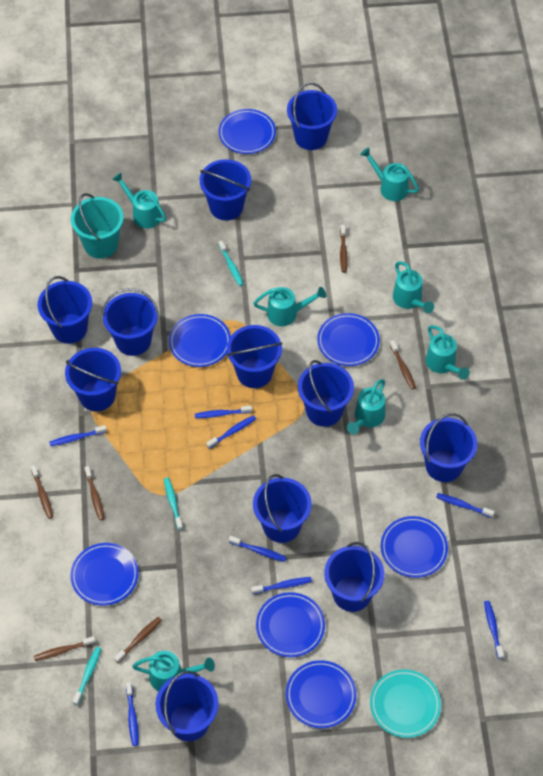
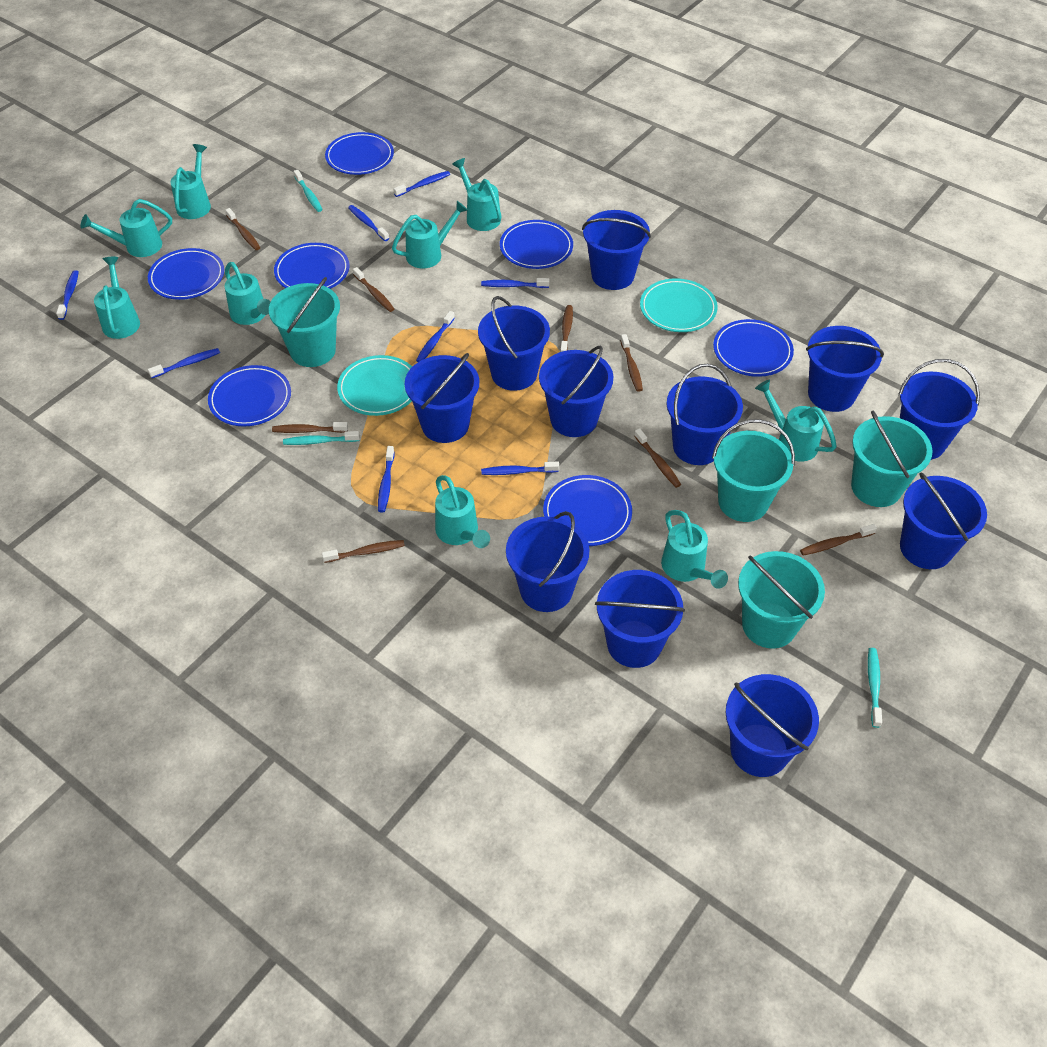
brown toothbrush: 6 -> 8
turquoise bucket: 1 -> 4
turquoise plate: 1 -> 2
turquoise watering can: 7 -> 9

